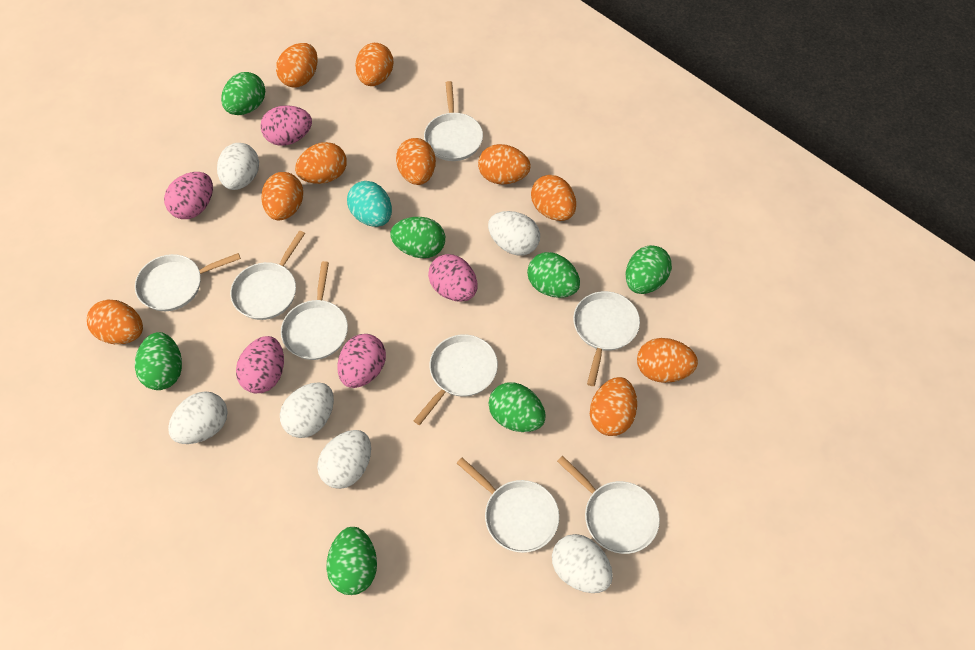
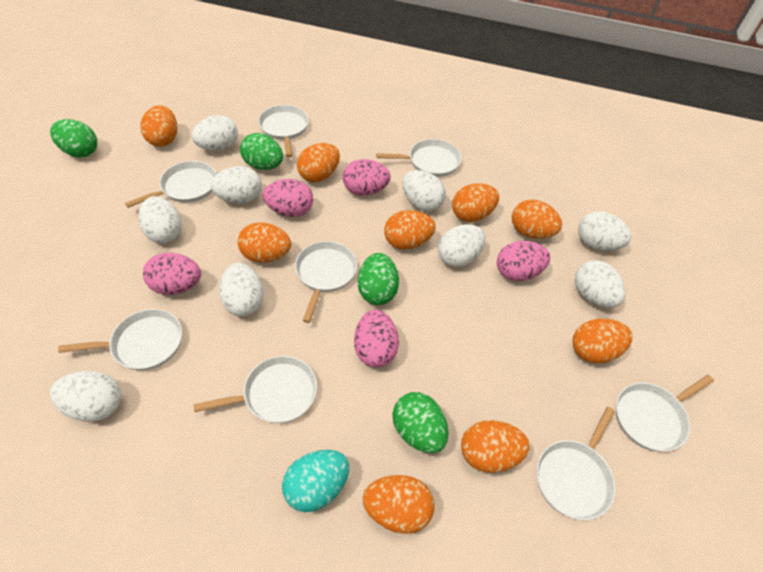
green egg: 7 -> 4
orange egg: 10 -> 9
white egg: 6 -> 9

